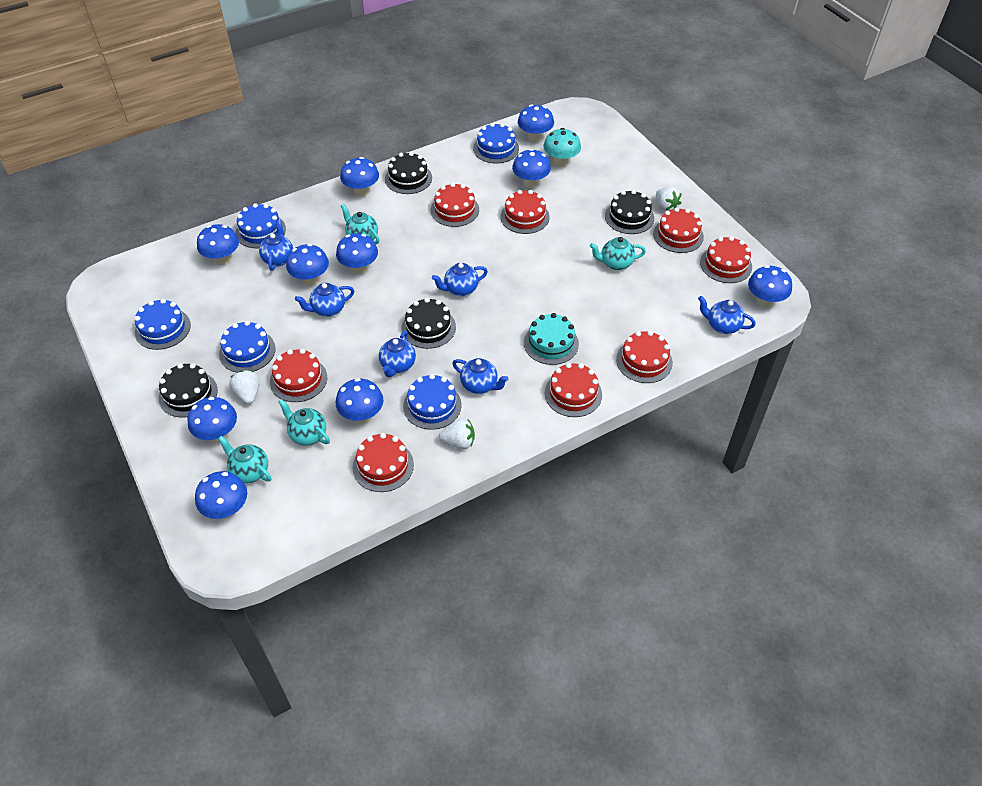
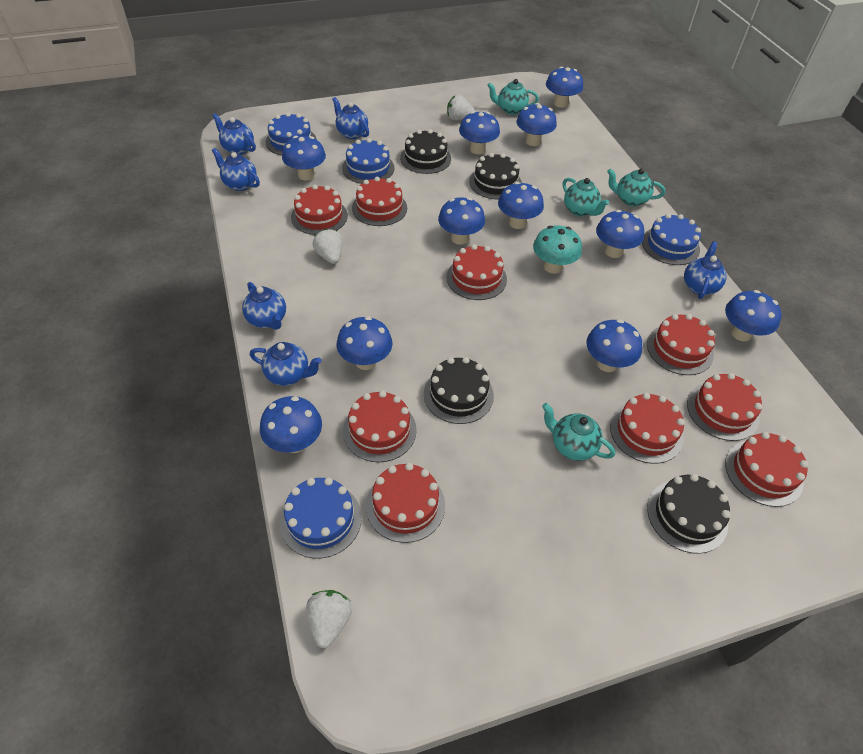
blue cake: 5 -> 4
blue mushroom: 10 -> 11
red cake: 8 -> 9
turquoise cake: 1 -> 0

